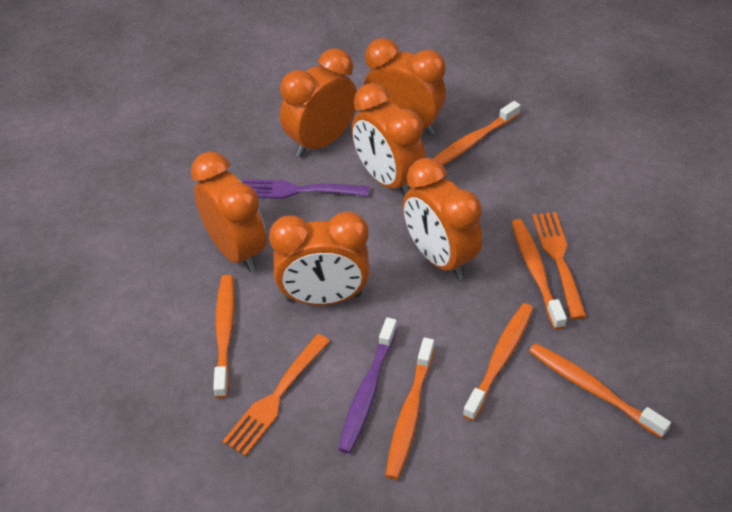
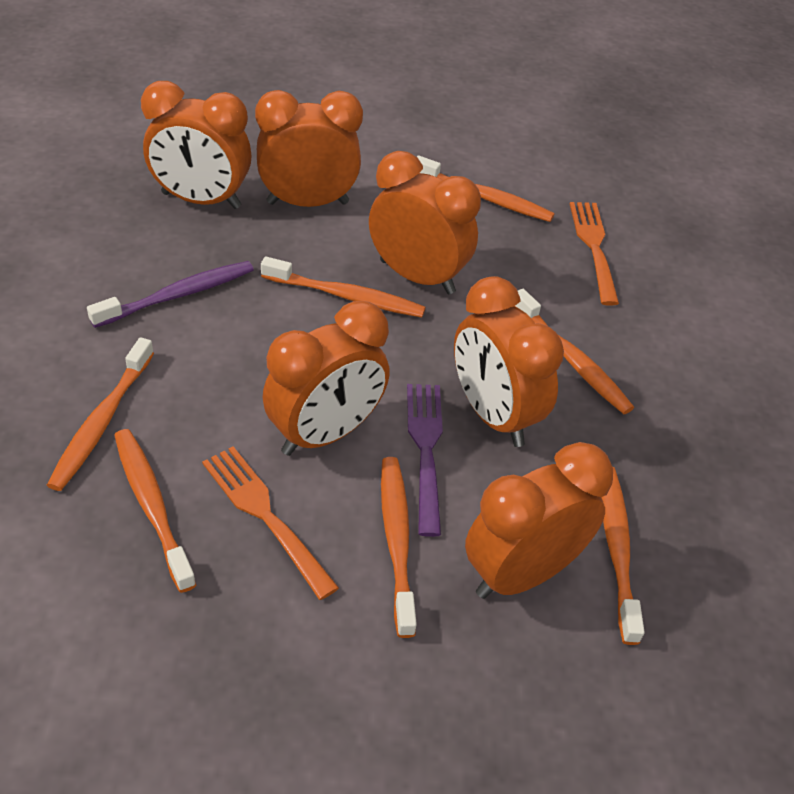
orange toothbrush: 6 -> 7

